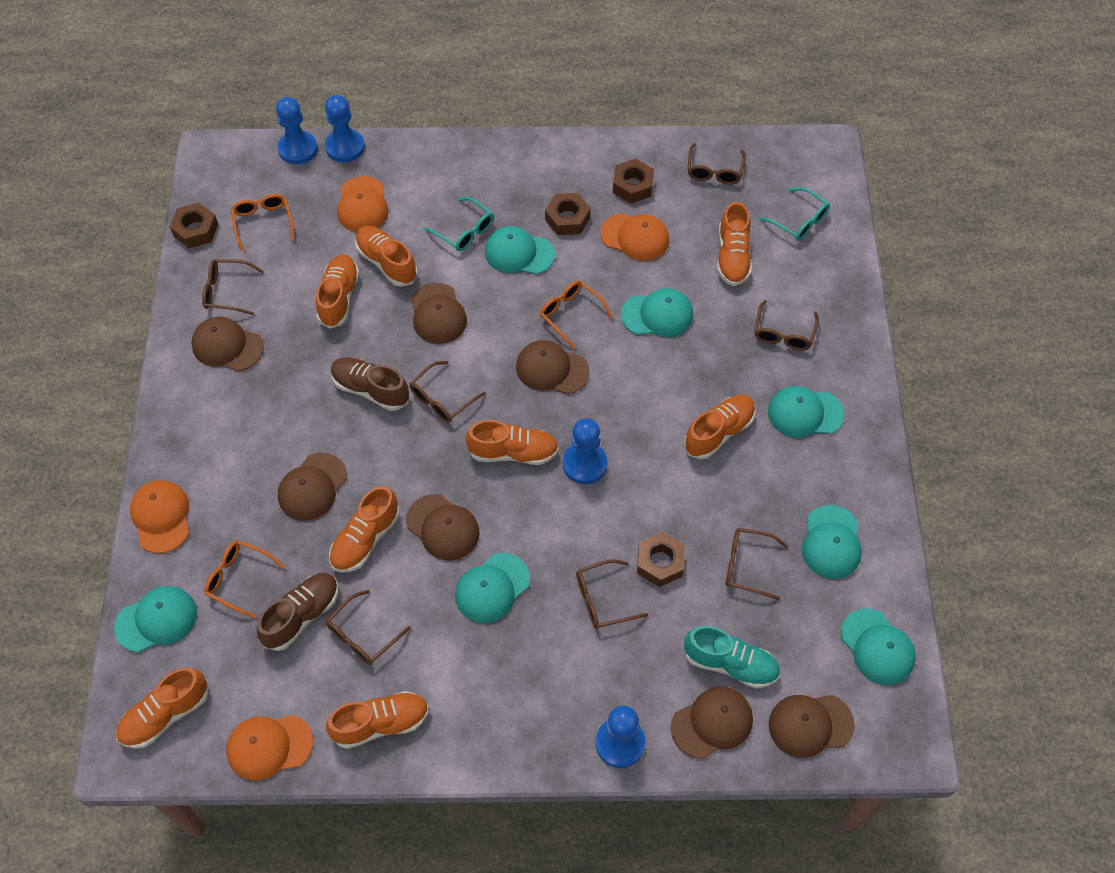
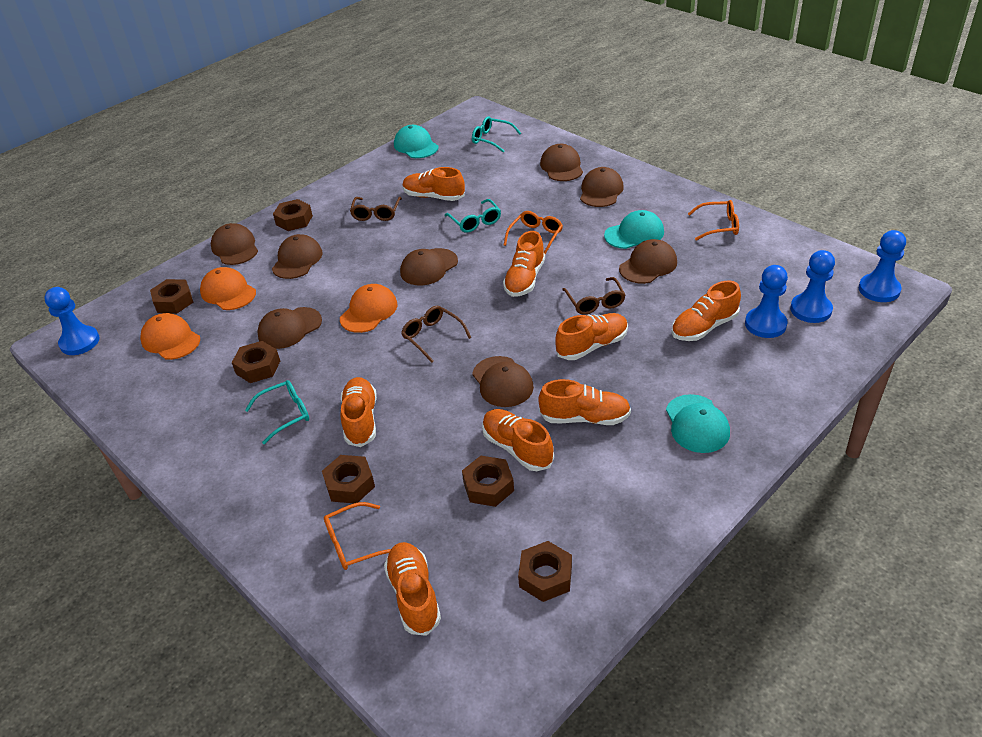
brown cap: 7 -> 8
brown glasses: 7 -> 3
brown nut: 4 -> 6
brown shoe: 2 -> 0
orange cap: 4 -> 3
turquoise cap: 7 -> 3
turquoise glasses: 2 -> 3
turquoise shoe: 1 -> 0

